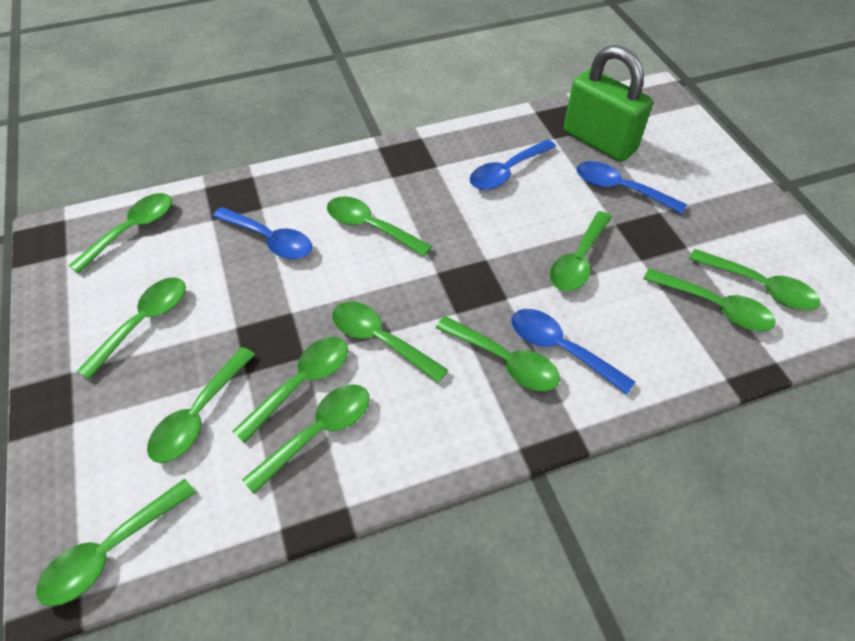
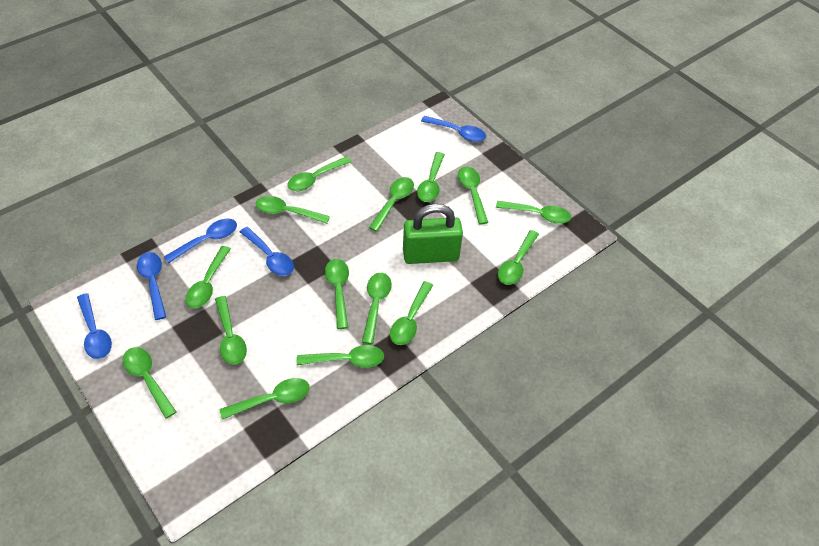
blue spoon: 4 -> 5
green spoon: 12 -> 15

